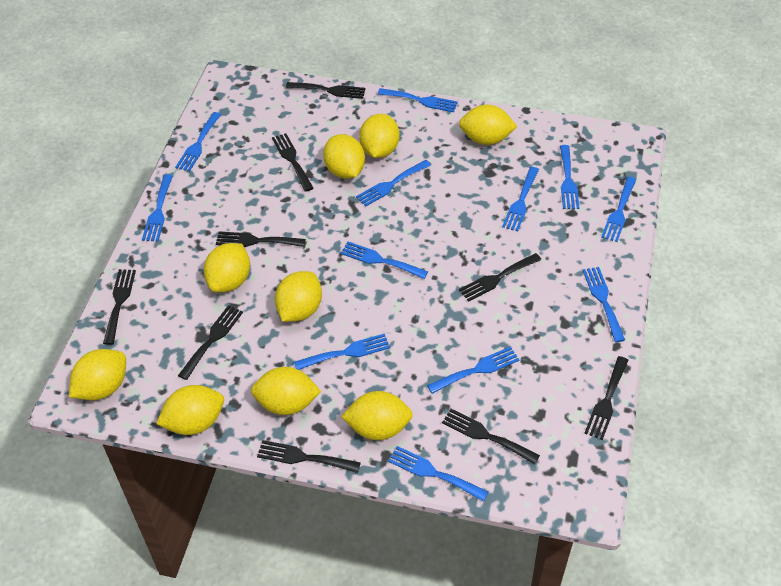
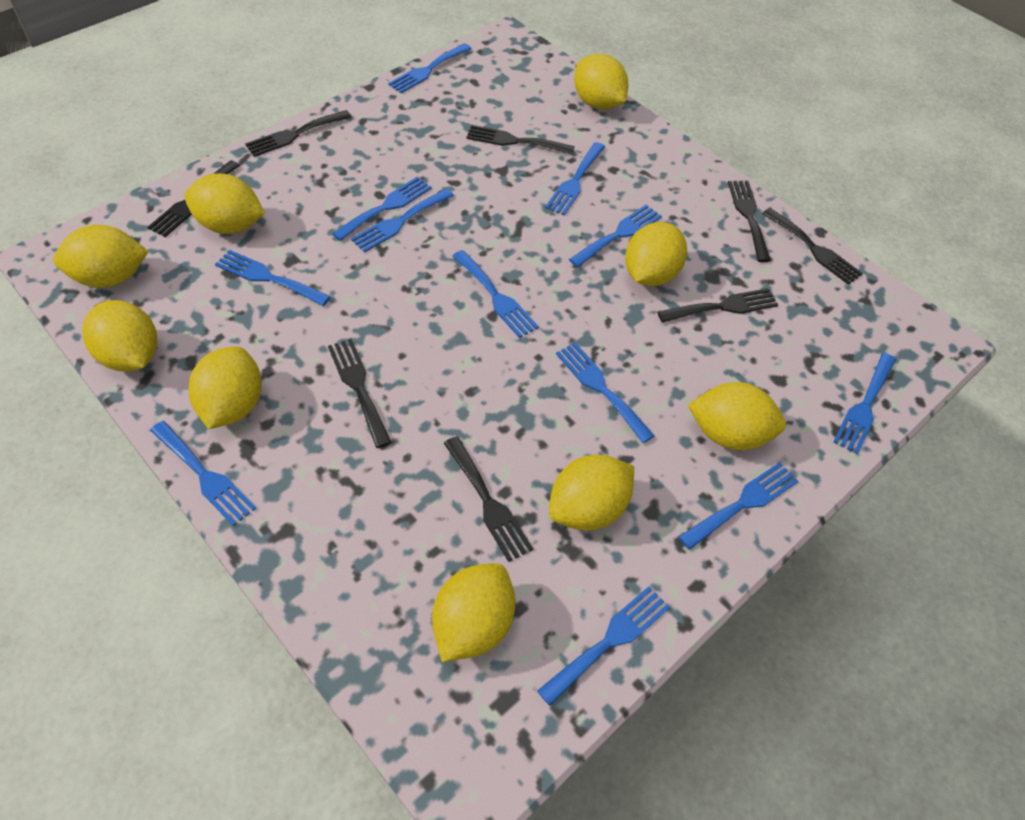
black fork: 9 -> 8

